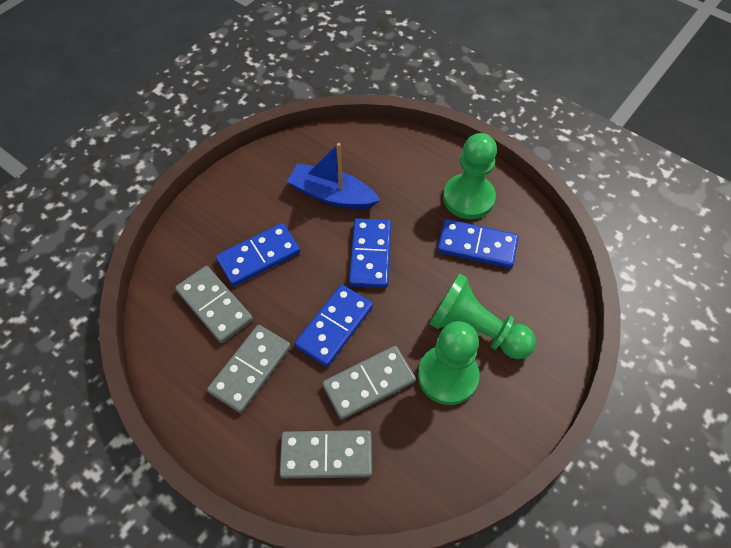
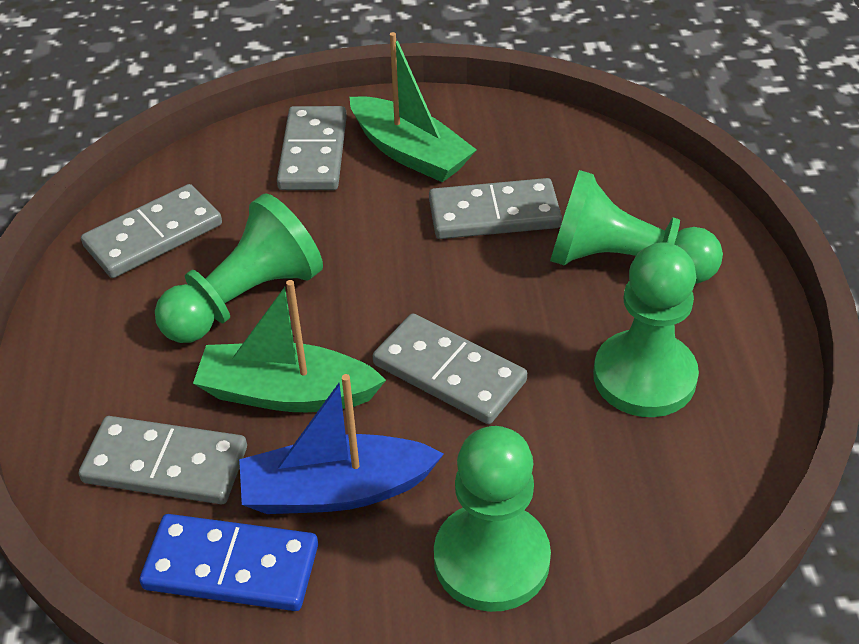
blue domino: 4 -> 1
green boat: 0 -> 2
green pawn: 3 -> 4
grey domino: 4 -> 5

